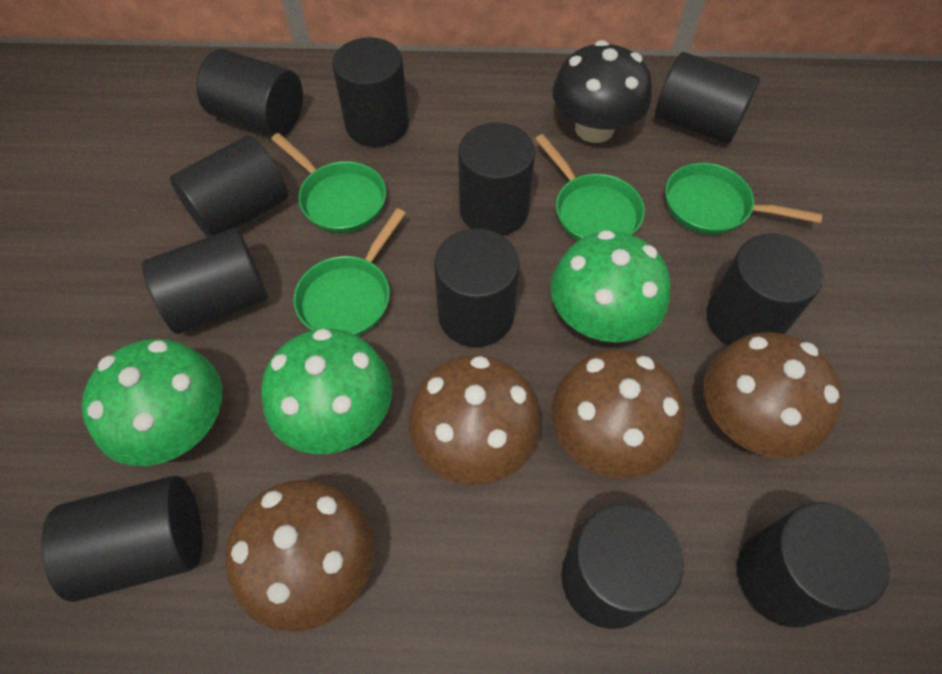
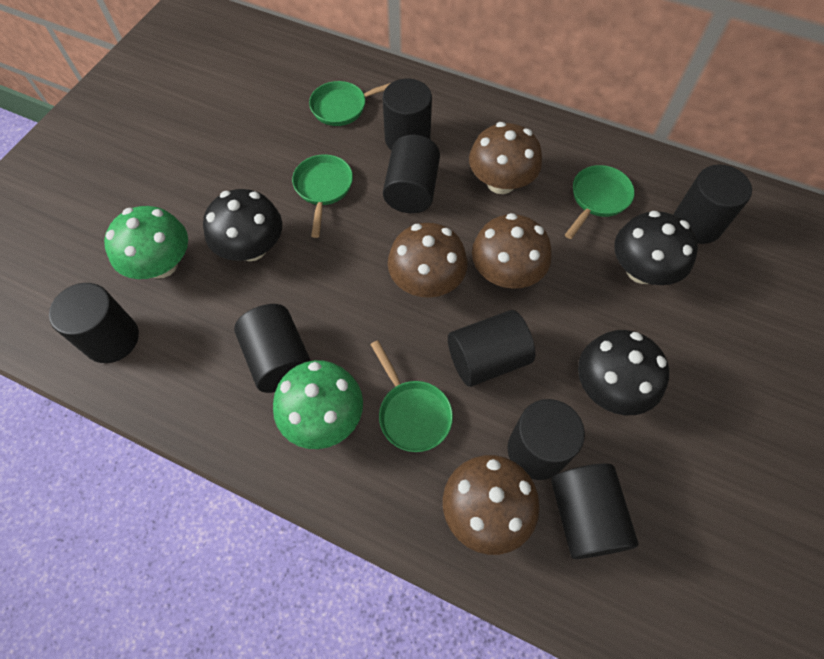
black cylinder: 11 -> 8
black mushroom: 1 -> 3
green mushroom: 3 -> 2

